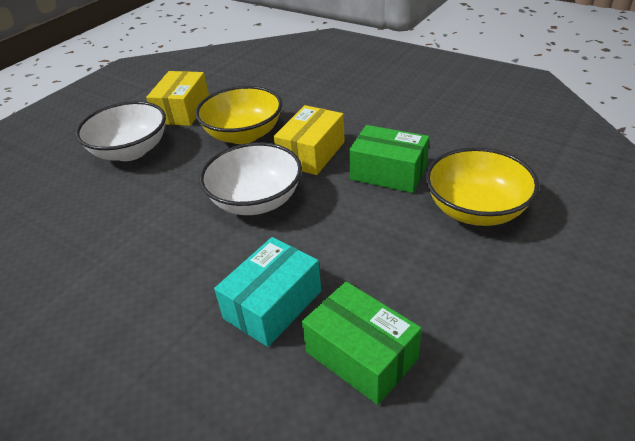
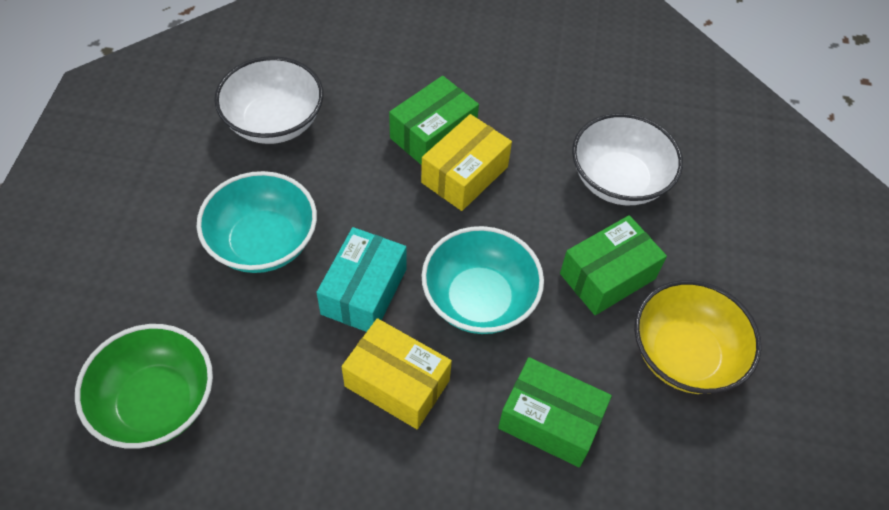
green bowl: 0 -> 1
green box: 2 -> 3
turquoise bowl: 0 -> 2
yellow bowl: 2 -> 1

